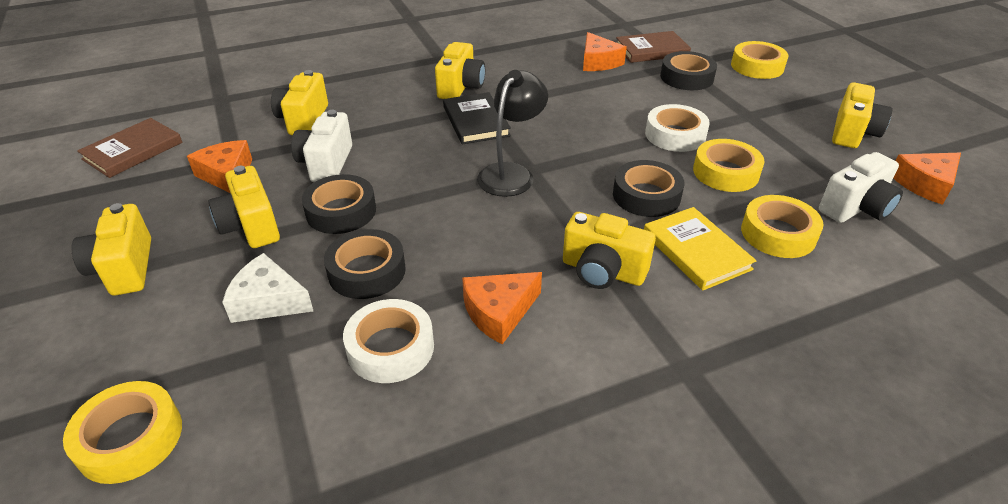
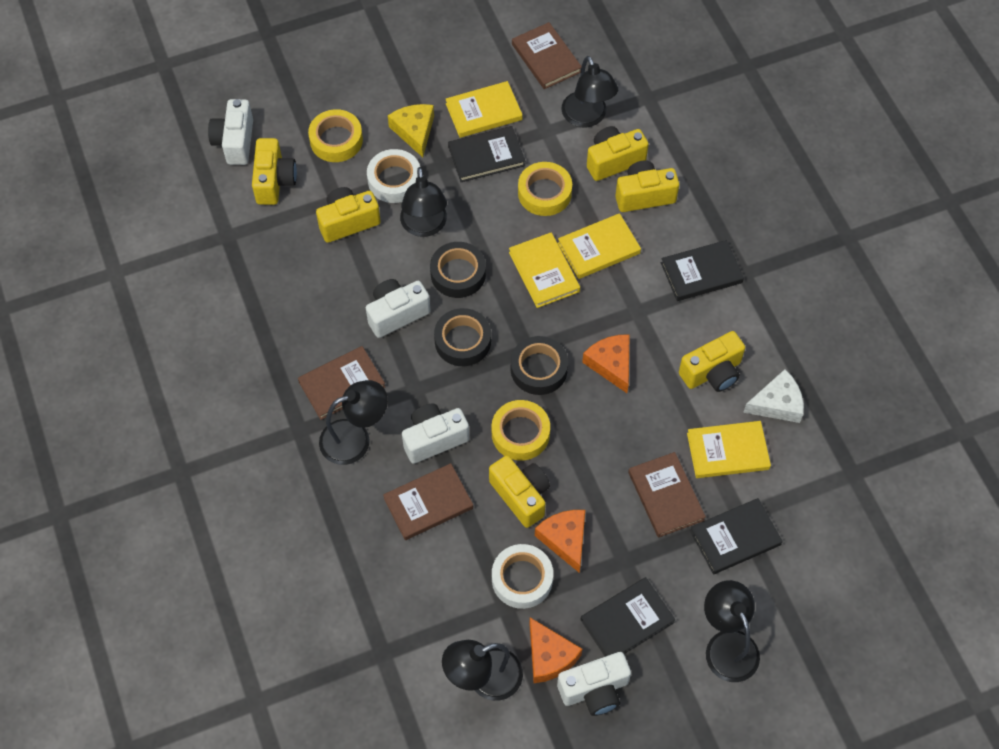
black book: 1 -> 4
black lamp: 1 -> 5
black tape: 4 -> 3
brown book: 2 -> 4
orange cheese: 4 -> 3
white camera: 2 -> 4
yellow book: 1 -> 4
yellow cheese: 0 -> 1
yellow tape: 4 -> 3

